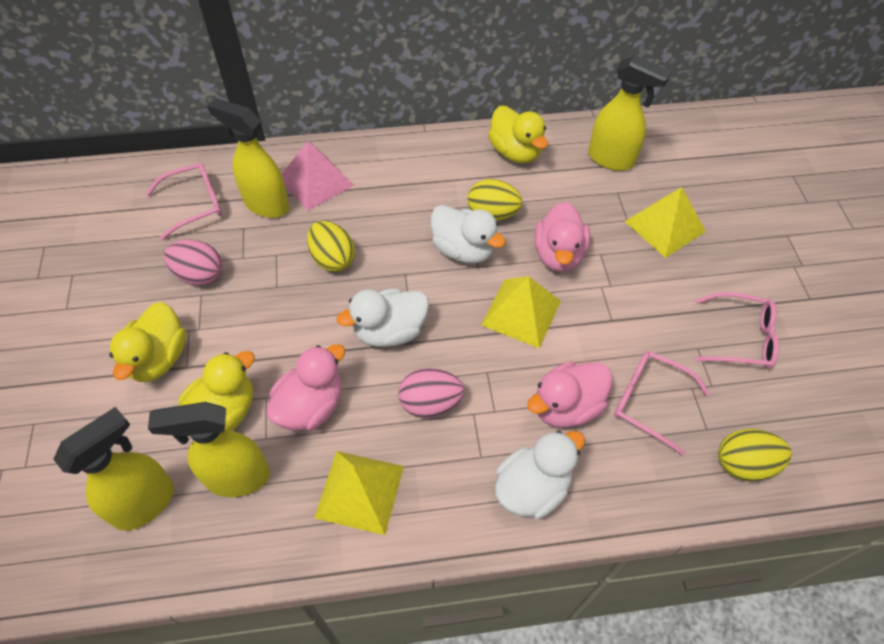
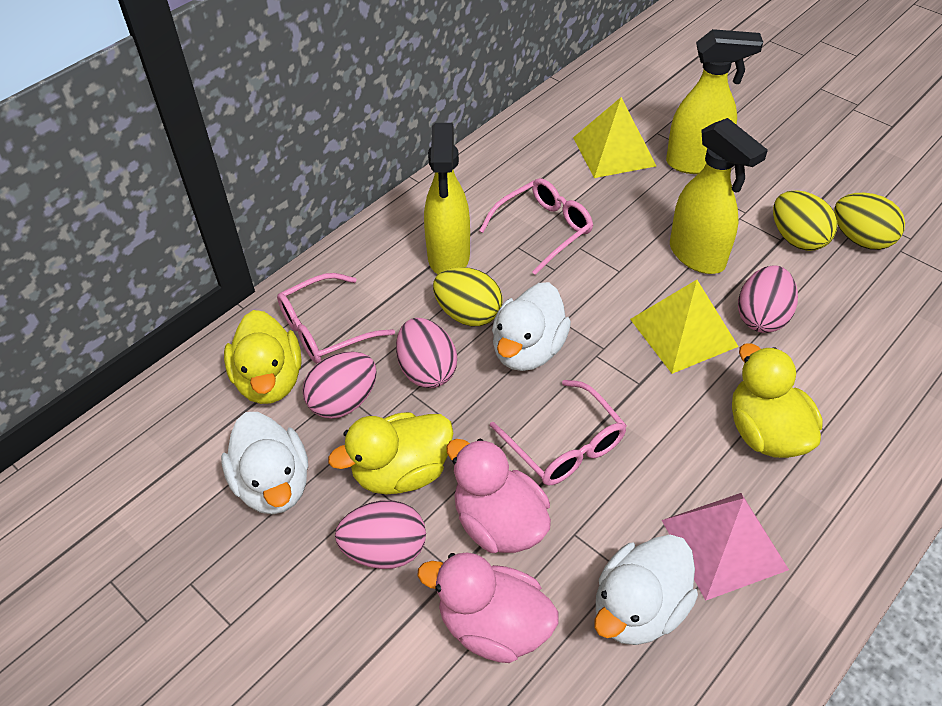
pink duck: 3 -> 2
pink egg: 2 -> 4
yellow pyramid: 3 -> 2
yellow spray bottle: 4 -> 3

